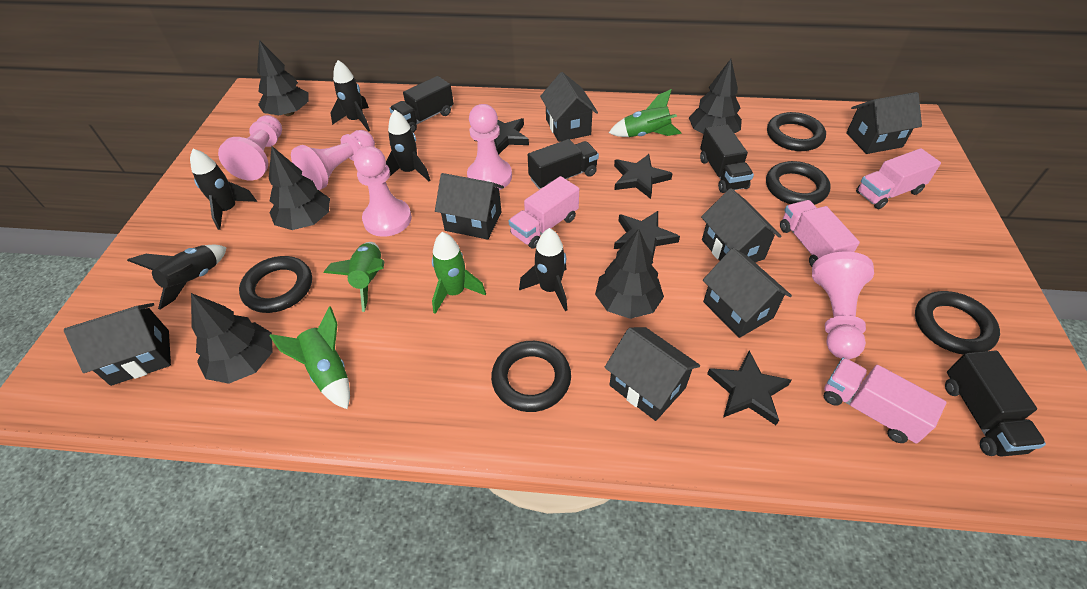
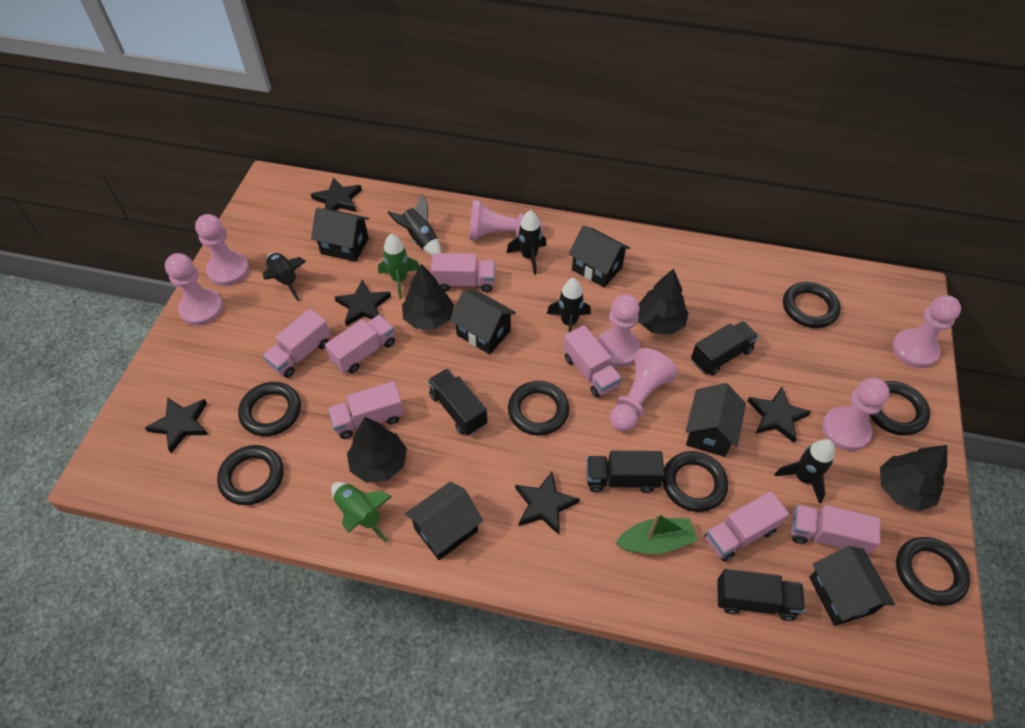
black house: 7 -> 6
black ring: 5 -> 7
black star: 4 -> 5
black tree: 5 -> 4
green boat: 0 -> 1
green rocket: 4 -> 2
pink pawn: 5 -> 7
pink truck: 4 -> 7

